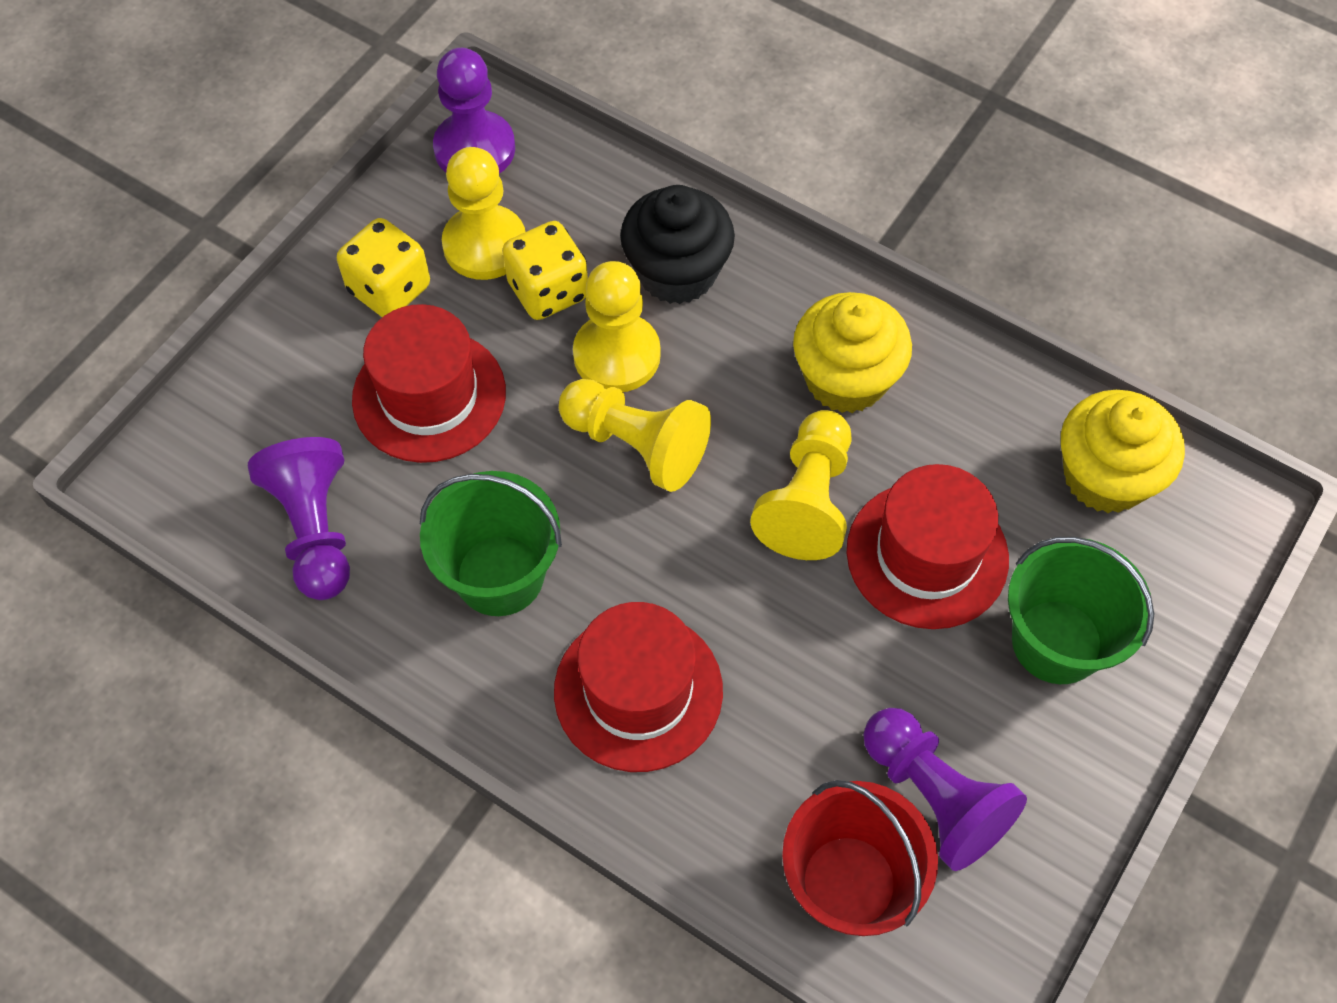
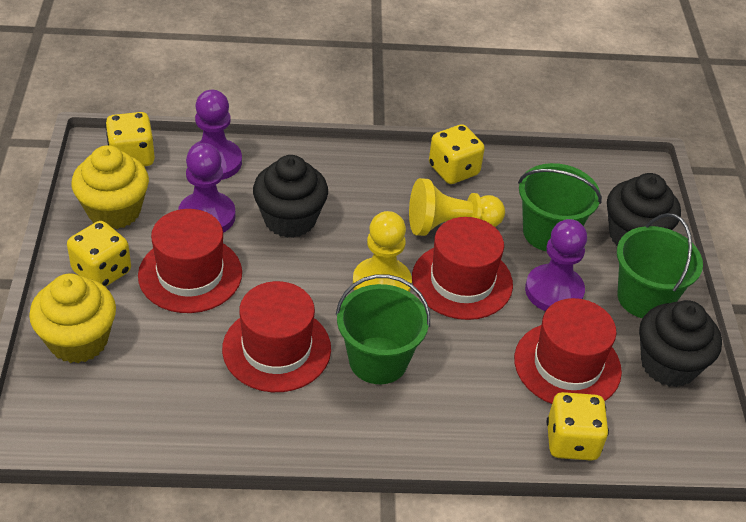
black cupcake: 1 -> 3
green bucket: 2 -> 3
red bucket: 1 -> 0
red hat: 3 -> 4
yellow dice: 2 -> 4
yellow pawn: 4 -> 2

